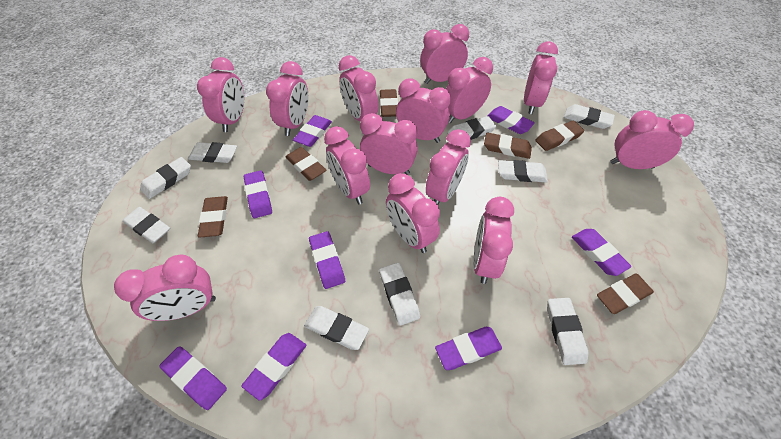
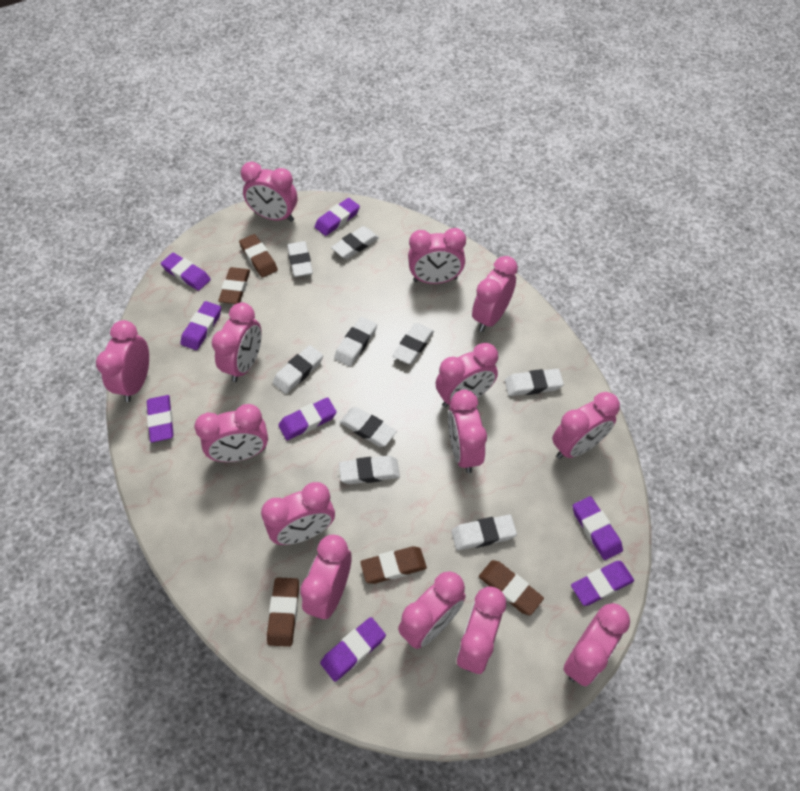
brown eraser: 6 -> 5

